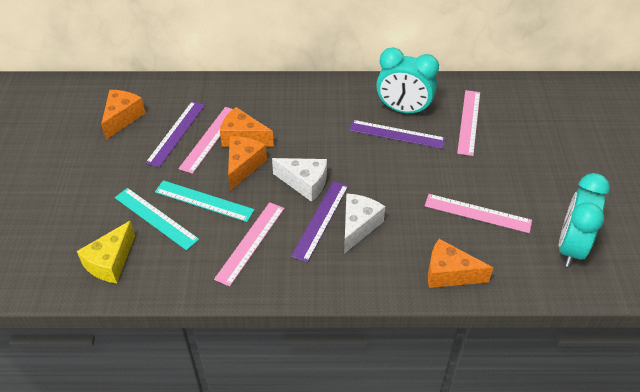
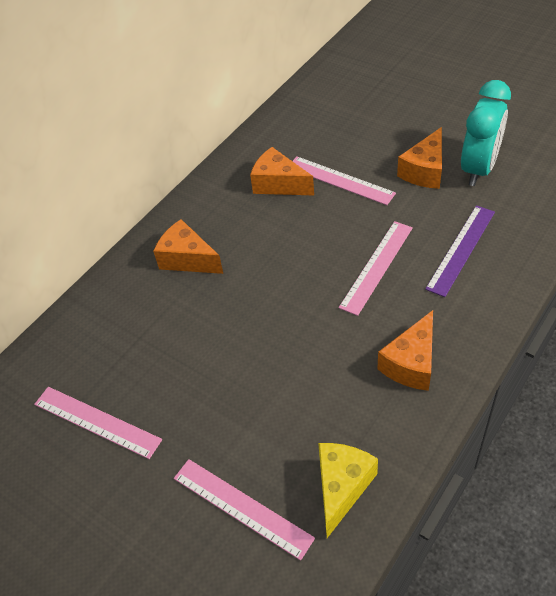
purple ruler: 3 -> 1
turquoise clock: 2 -> 1
turquoise ruler: 2 -> 0
white cheese: 2 -> 0

